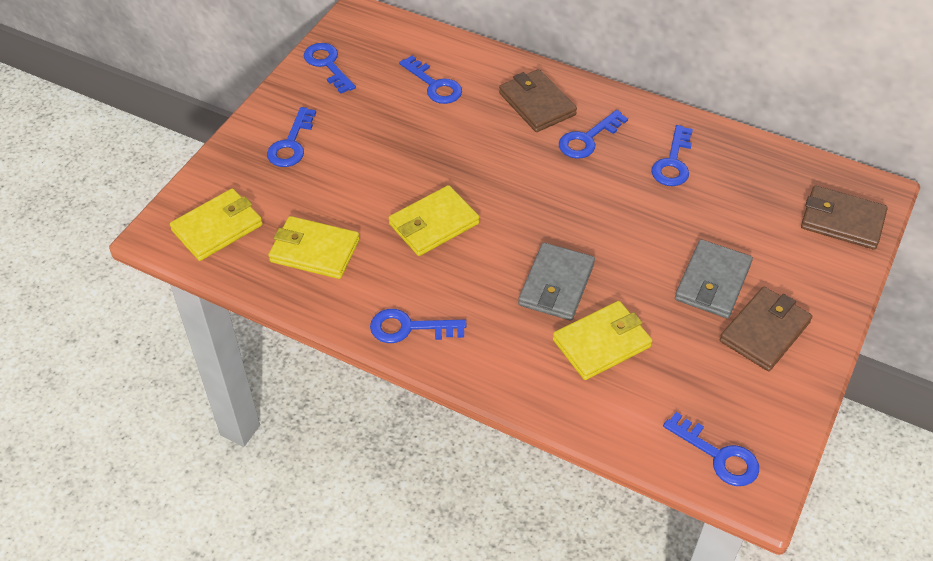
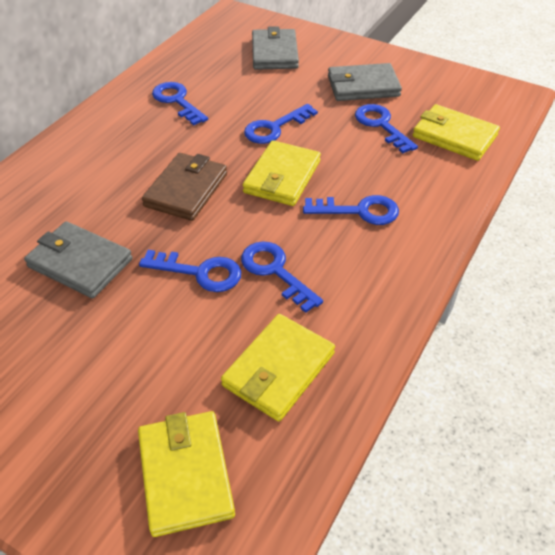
blue key: 7 -> 6
brown wallet: 3 -> 1
grey wallet: 2 -> 3

